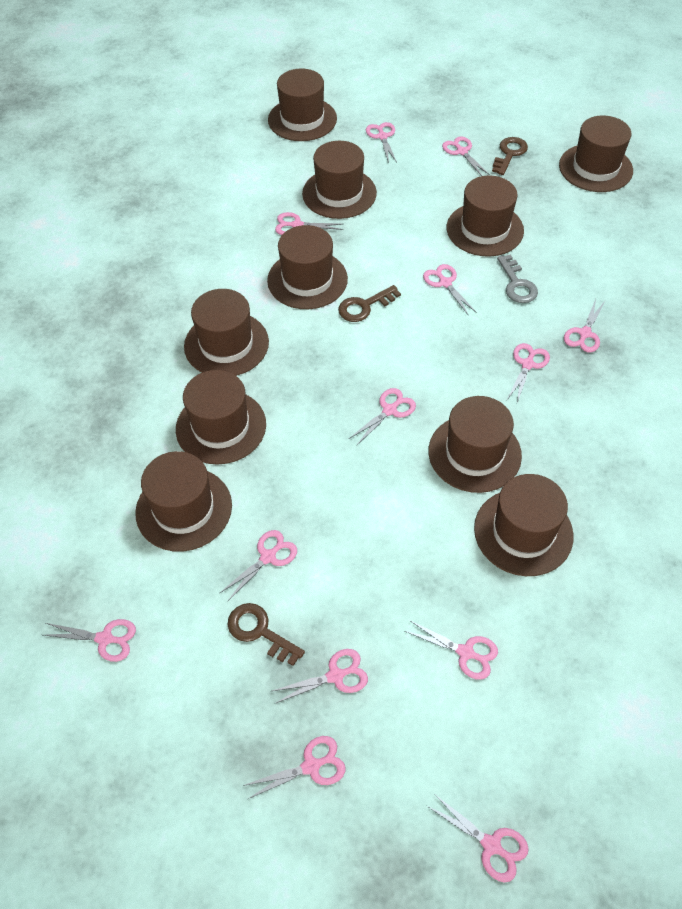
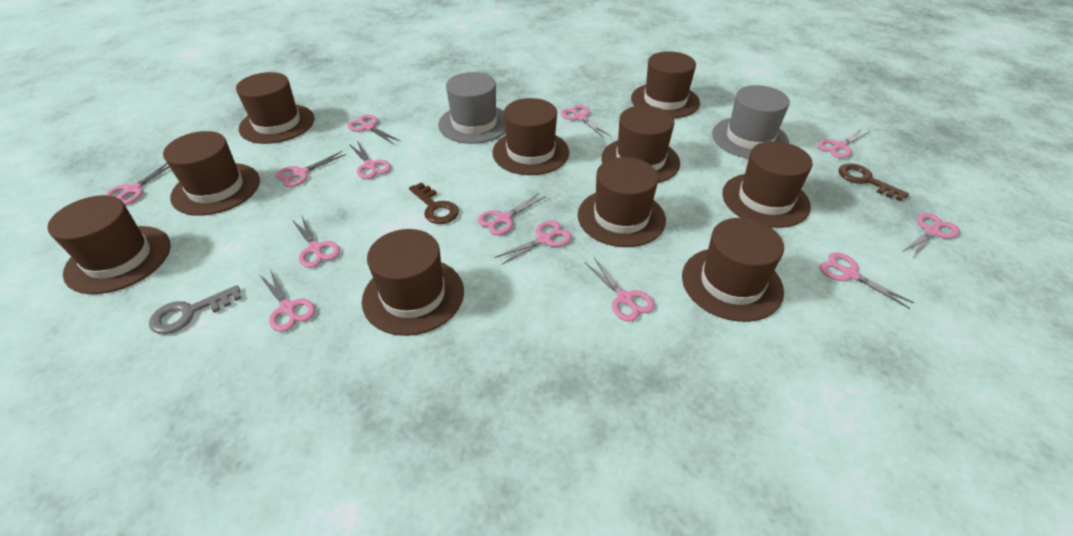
brown key: 3 -> 2
grey hat: 0 -> 2

